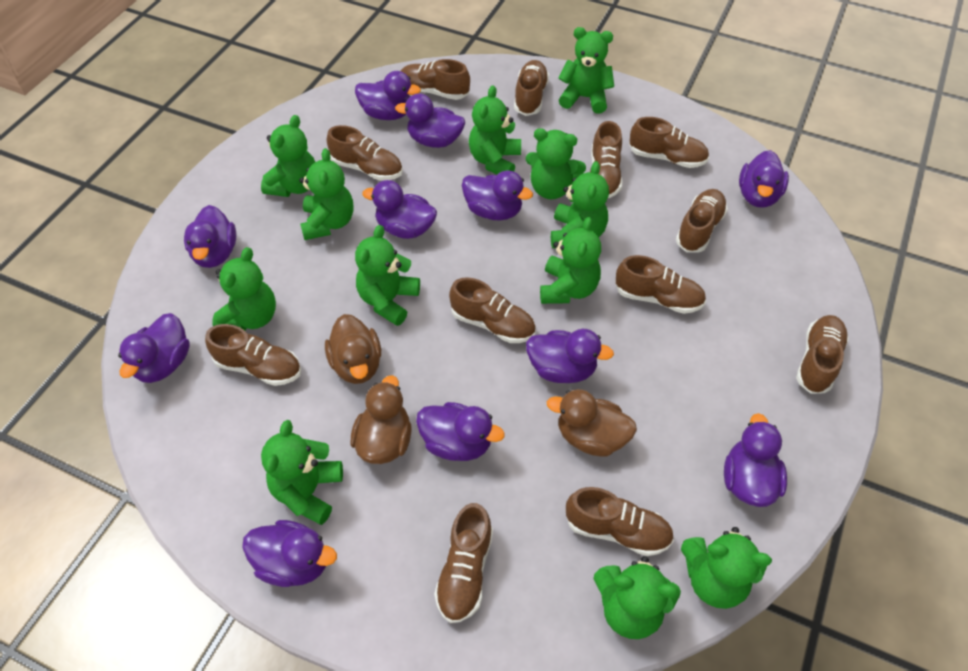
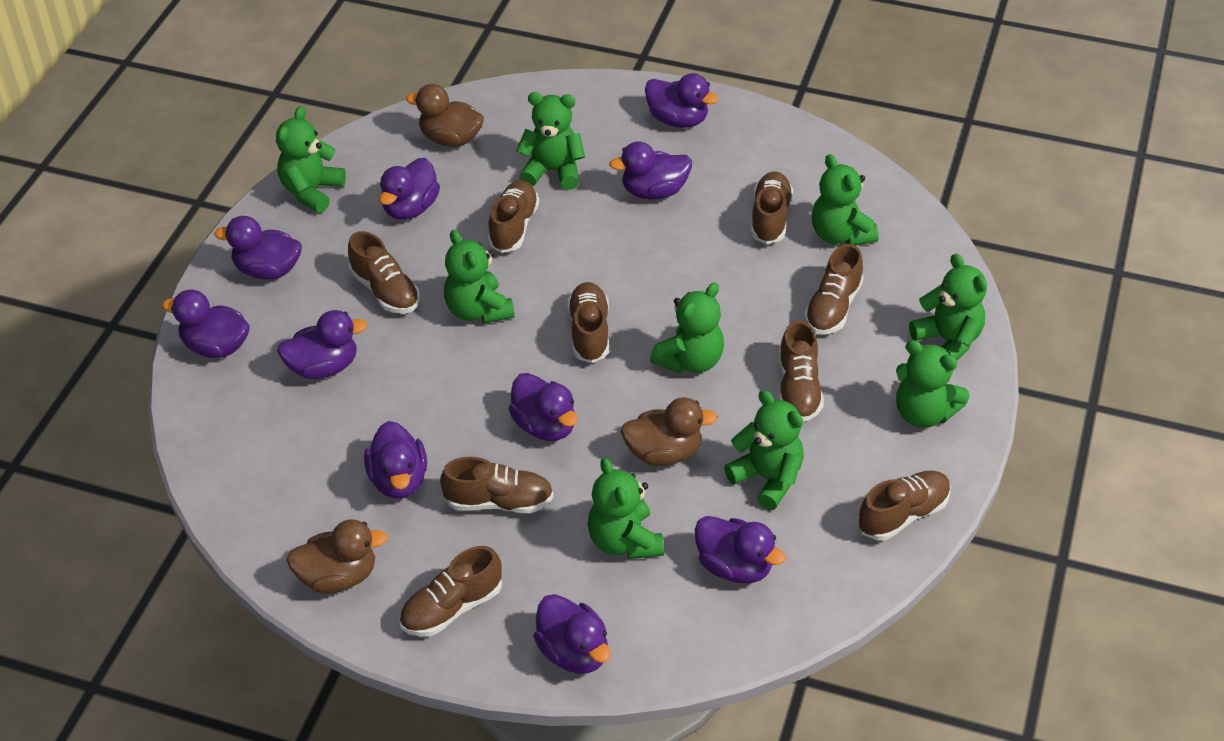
brown shoe: 12 -> 9
green teddy bear: 12 -> 9
purple duck: 11 -> 10

